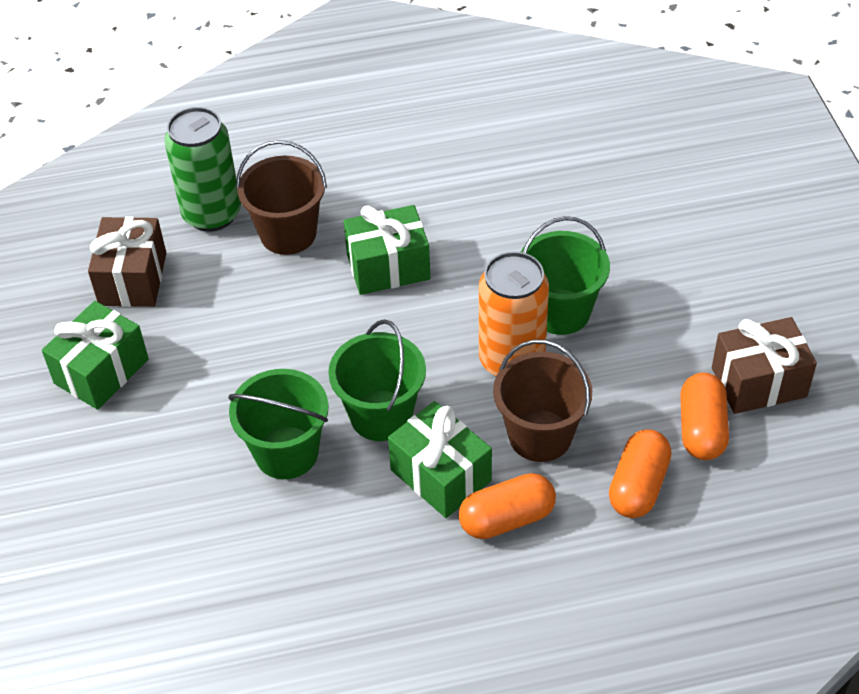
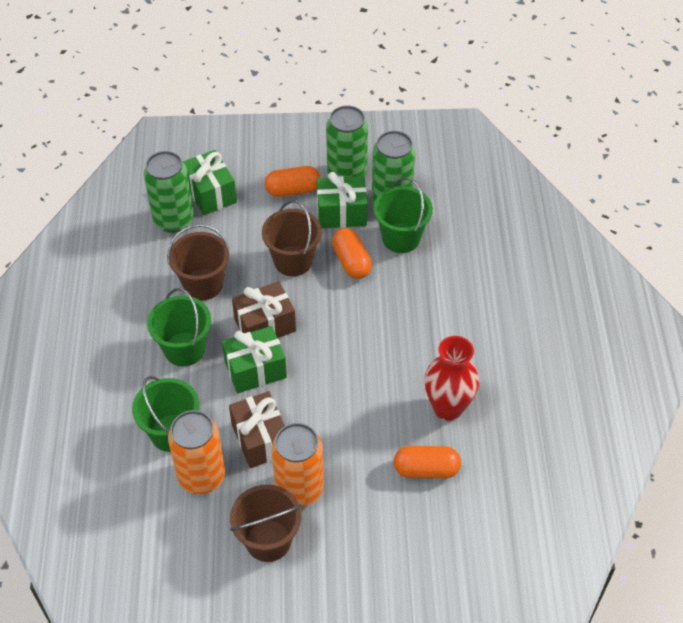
brown bucket: 2 -> 3
green can: 1 -> 3
orange can: 1 -> 2
red vase: 0 -> 1

